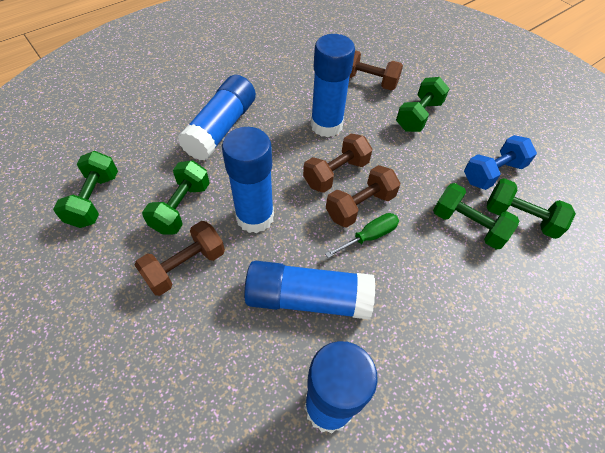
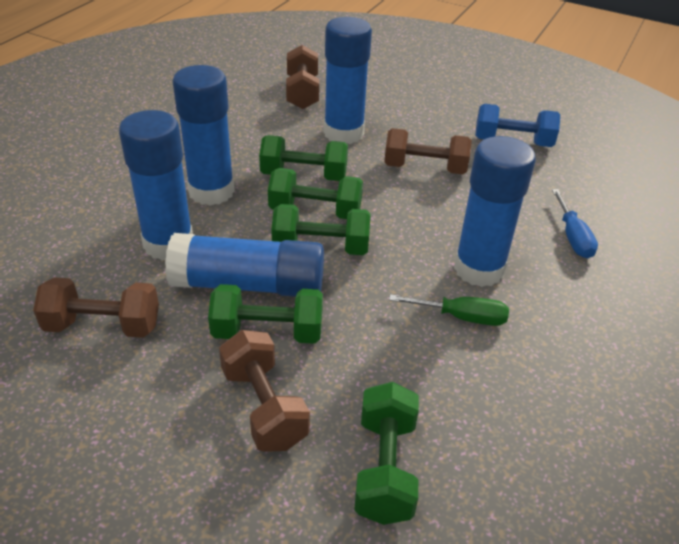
blue screwdriver: 0 -> 1

